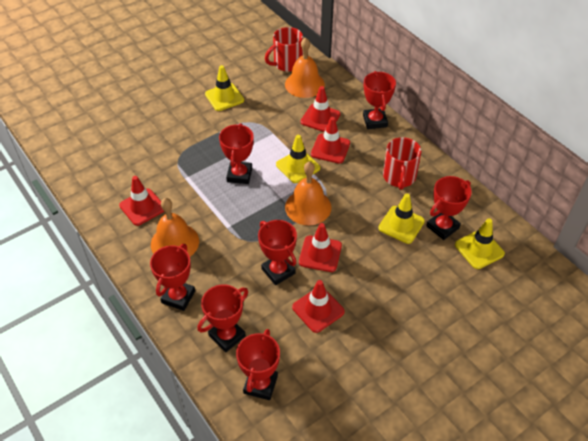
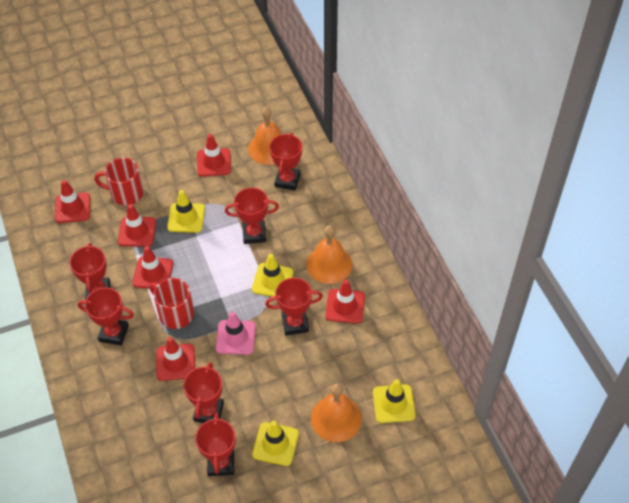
pink traffic cone: 0 -> 1
red traffic cone: 5 -> 6

